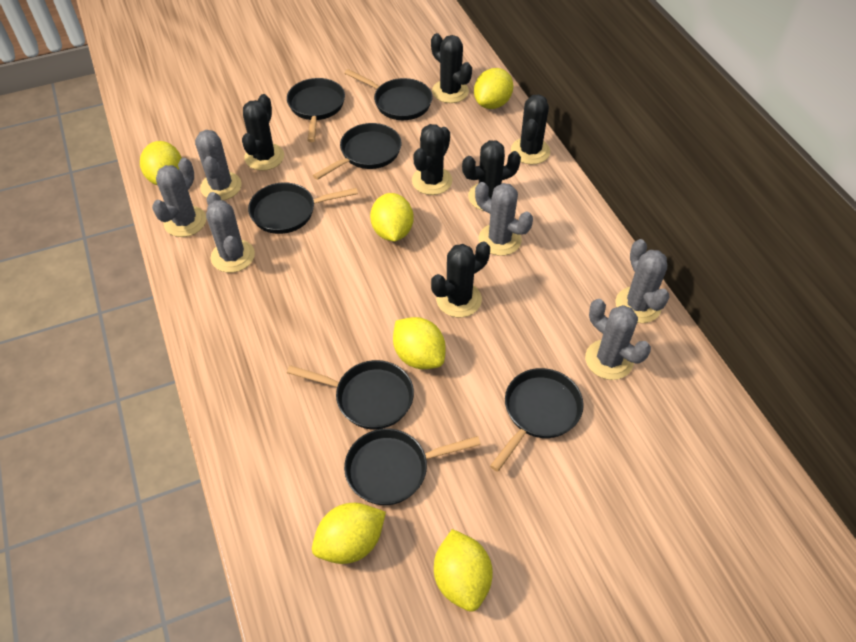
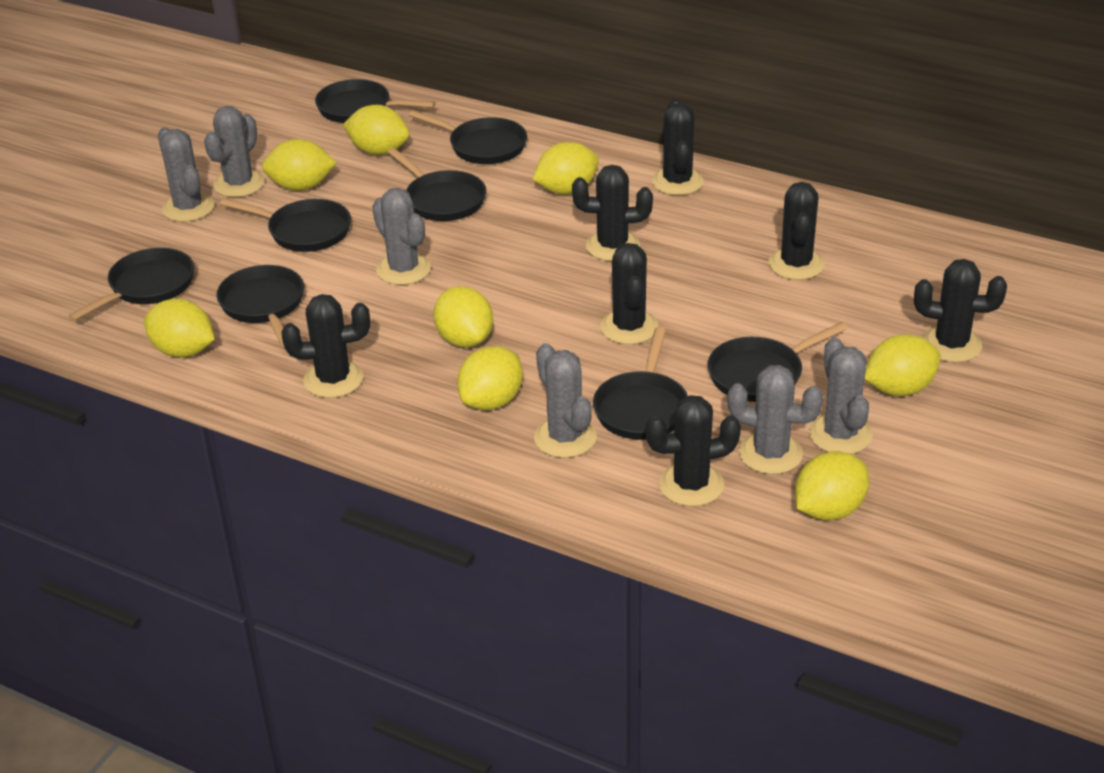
black cactus: 6 -> 7
black pan: 7 -> 8
yellow lemon: 6 -> 8

